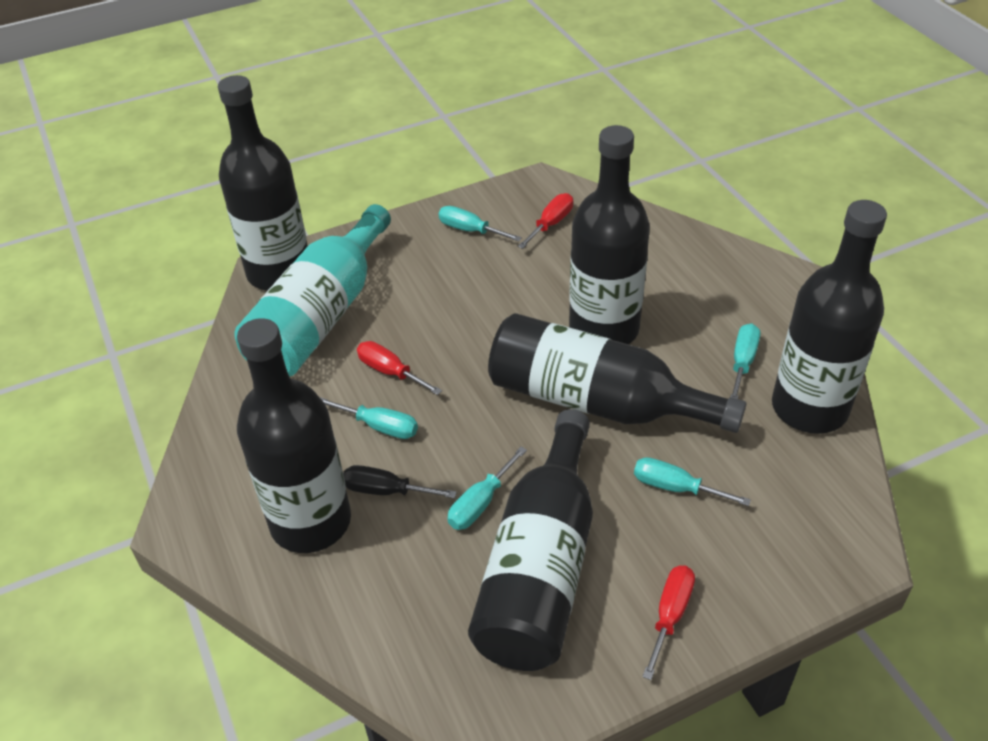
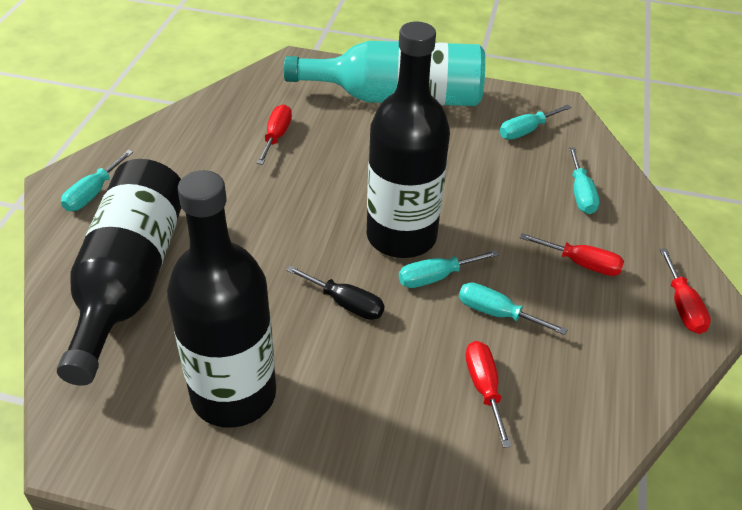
black bottle: 6 -> 3
red screwdriver: 3 -> 4

